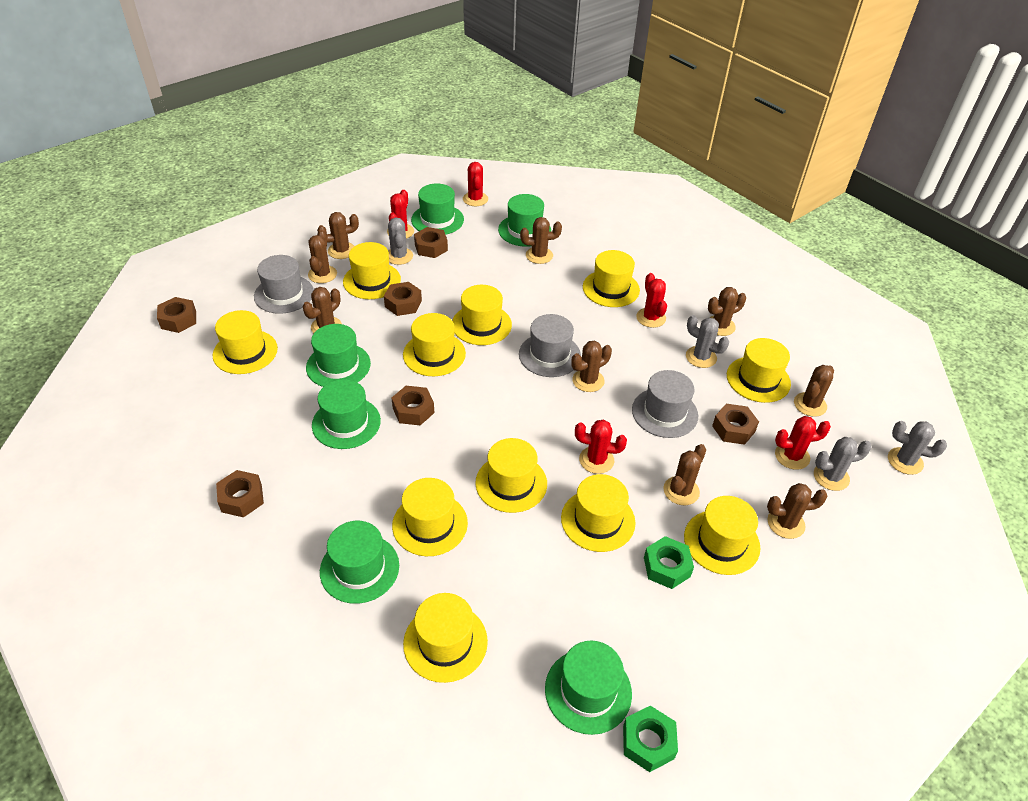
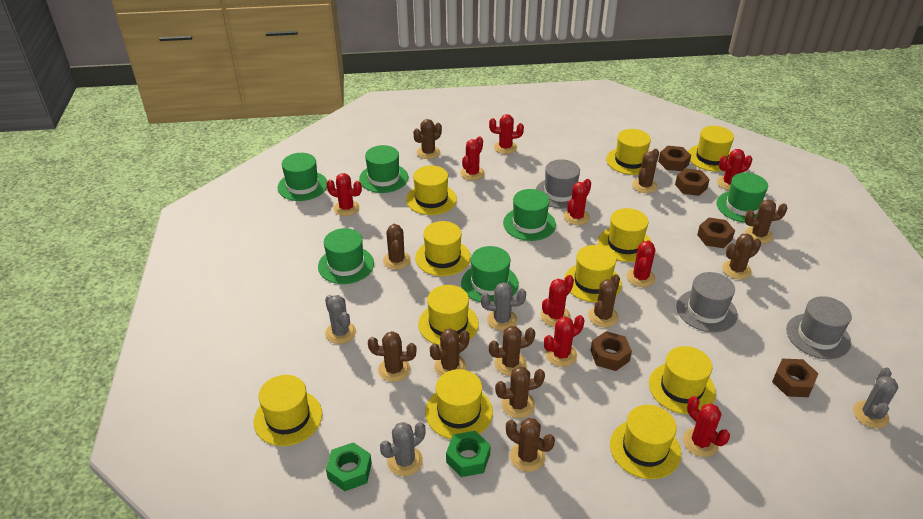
brown cactus: 9 -> 11
brown nut: 6 -> 5
red cactus: 5 -> 9

